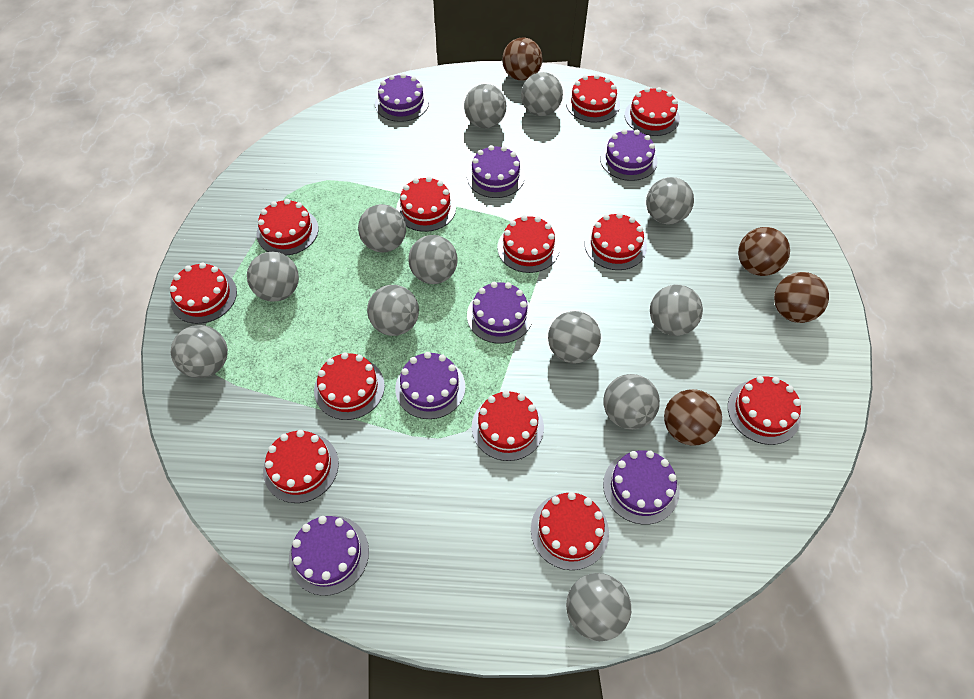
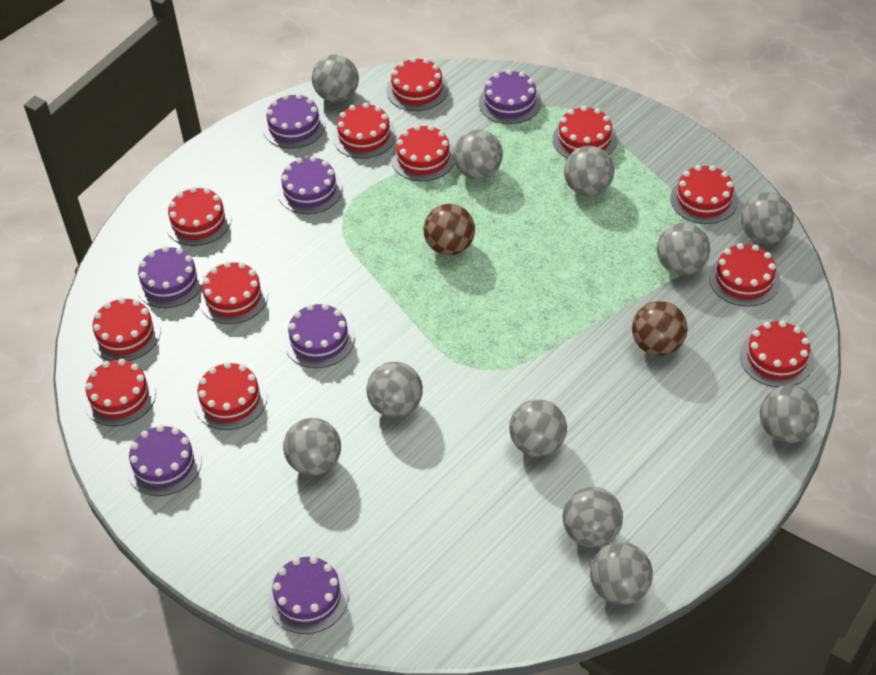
brown ball: 4 -> 2
grey ball: 12 -> 11

